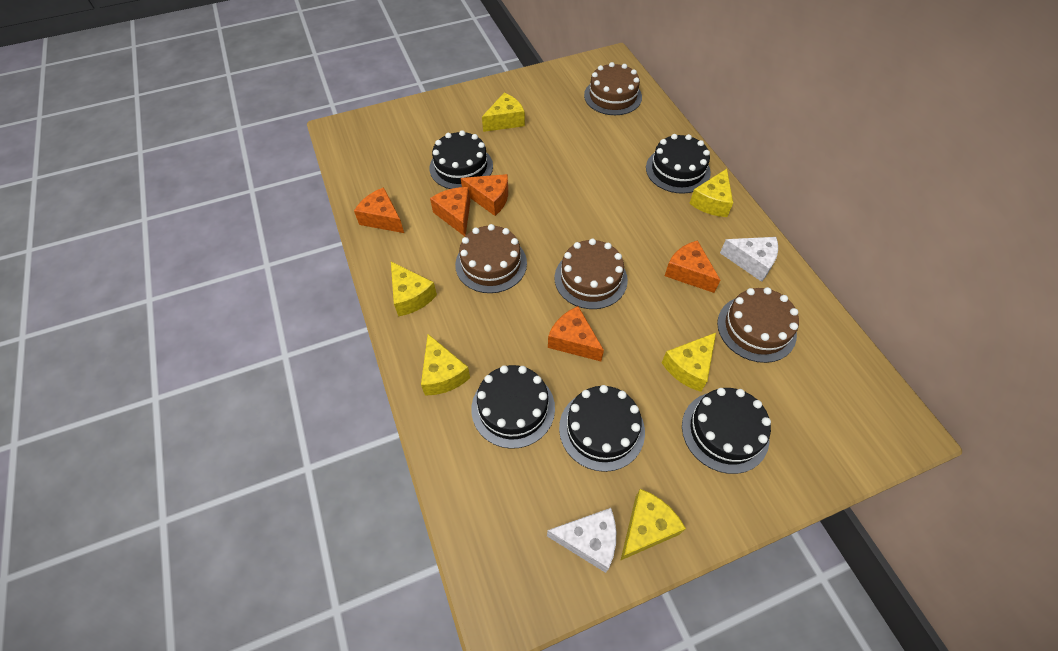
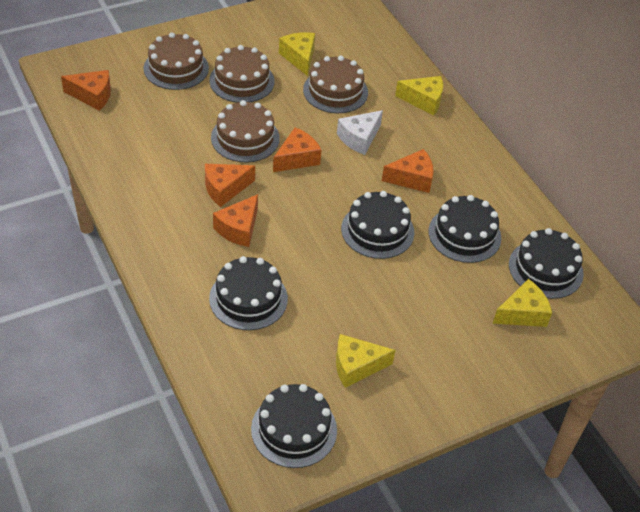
white cheese: 2 -> 1
yellow cheese: 6 -> 4

